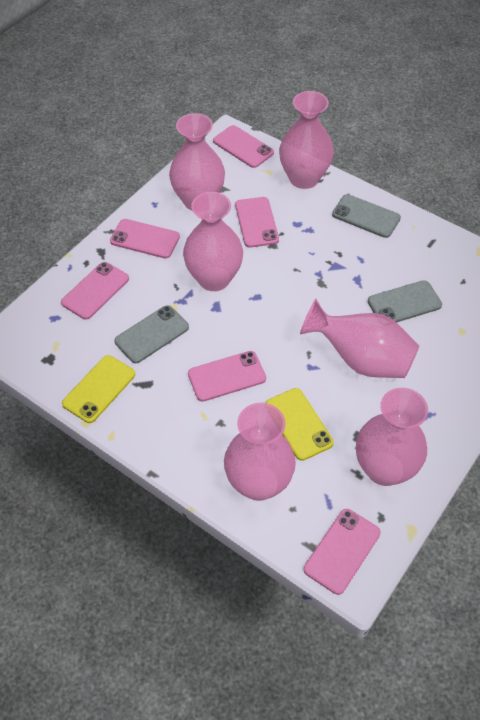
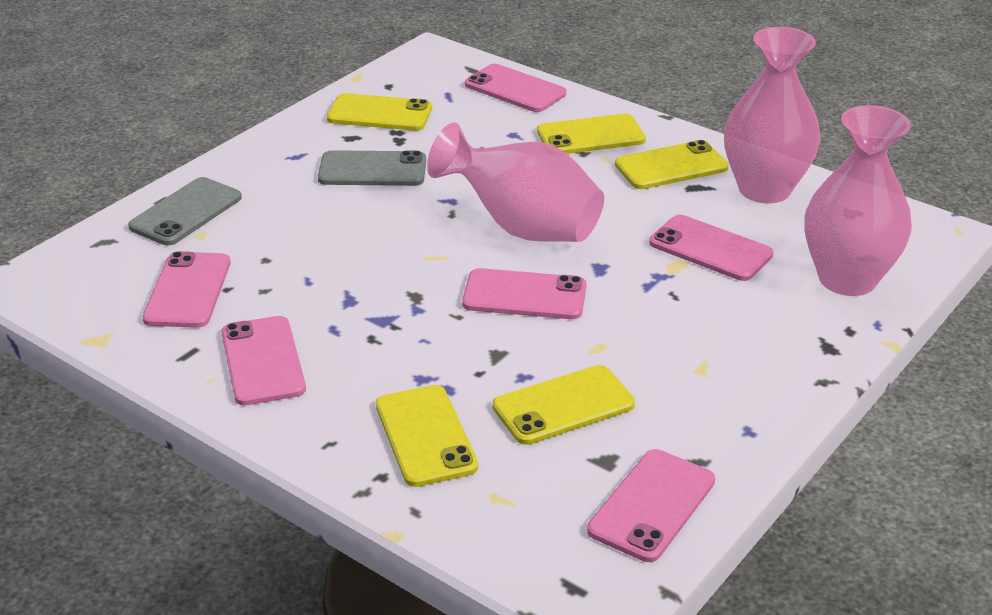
grey phone: 3 -> 2
pink vase: 6 -> 3
yellow phone: 2 -> 5

